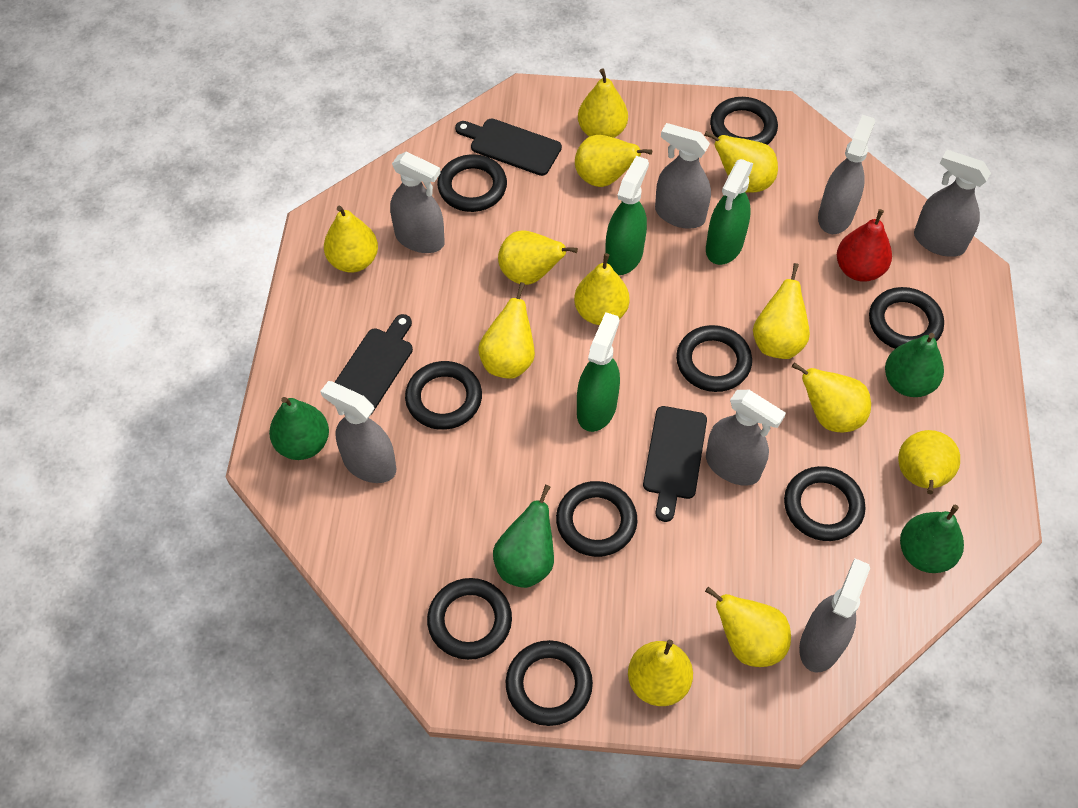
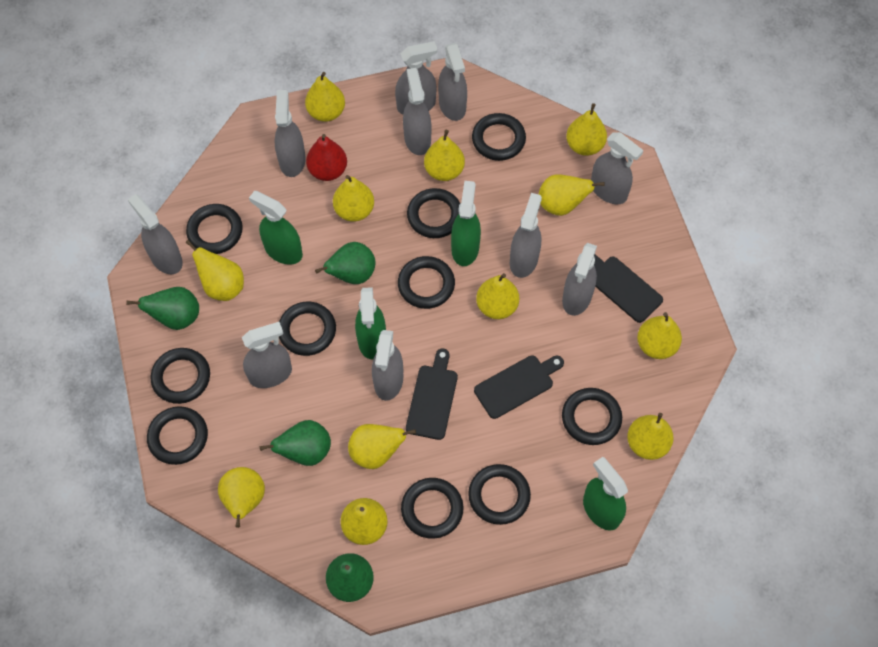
black ring: 9 -> 10
green spray bottle: 3 -> 4
grey spray bottle: 7 -> 10

